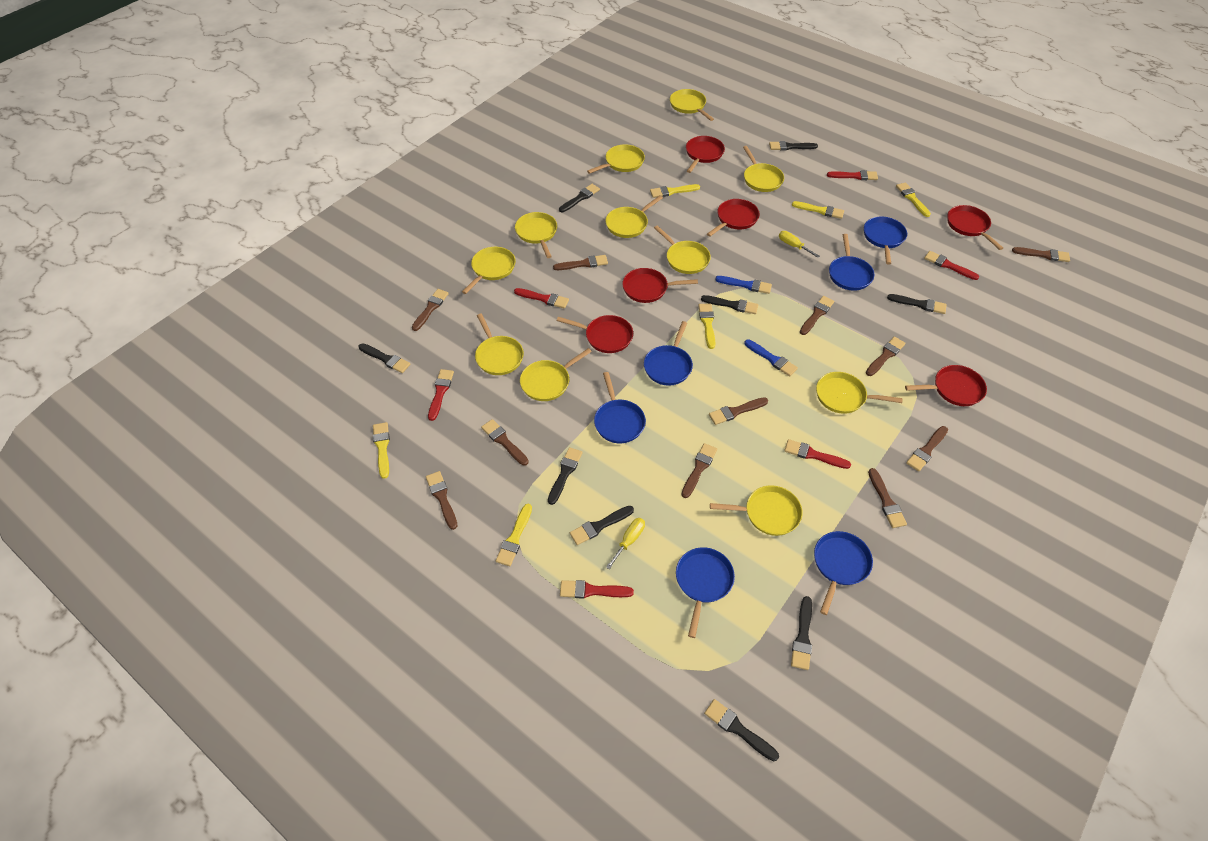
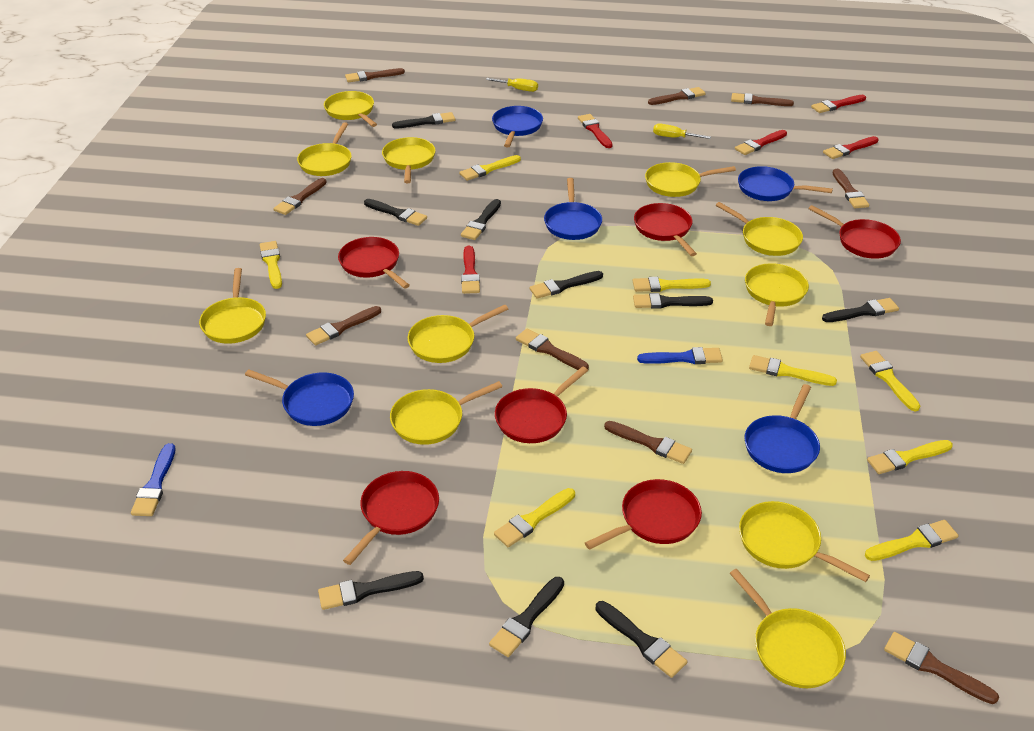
blue pan: 6 -> 5
brown brush: 11 -> 9
red brush: 6 -> 5
yellow brush: 6 -> 8

